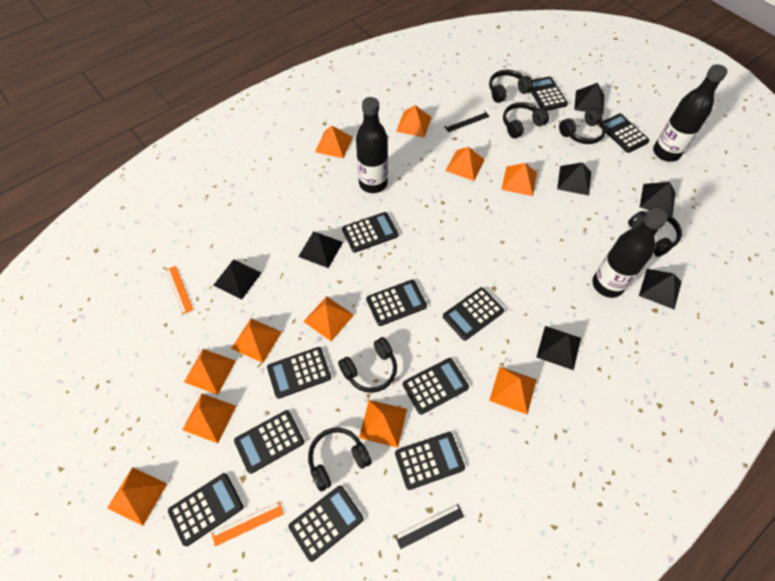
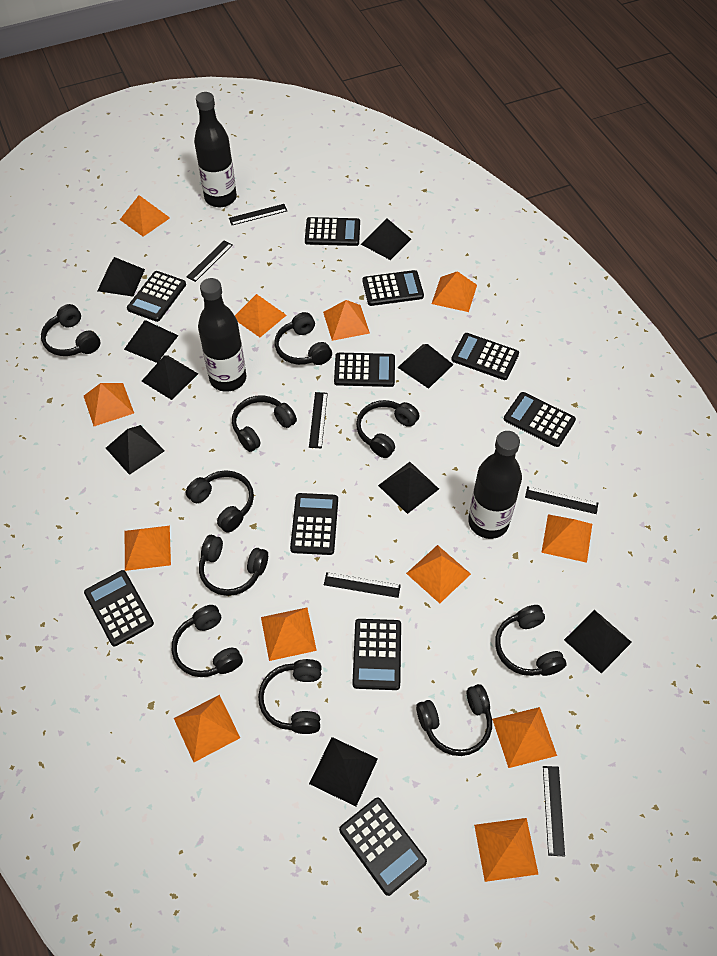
black calculator: 11 -> 10
black headphones: 6 -> 10
black pyramid: 7 -> 9
black ruler: 2 -> 6
orange pyramid: 11 -> 12
orange ruler: 2 -> 0

